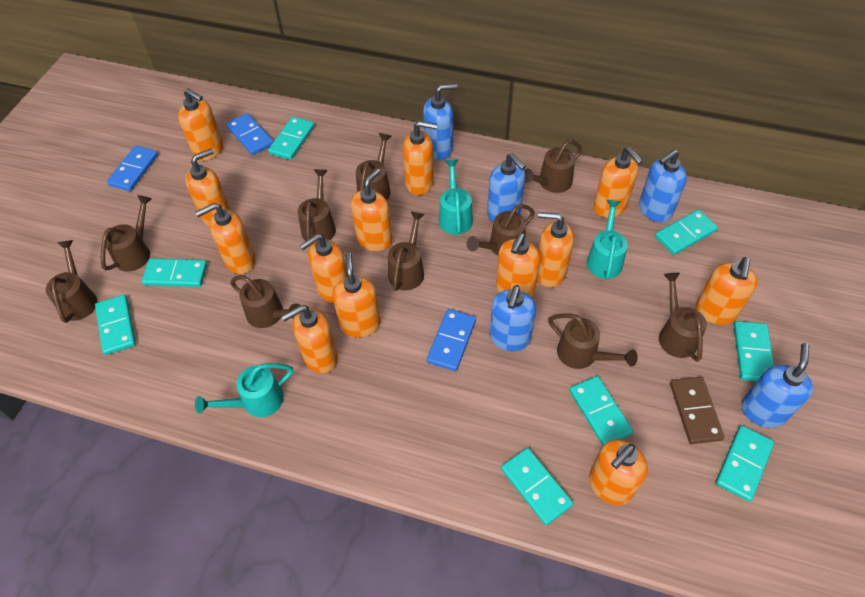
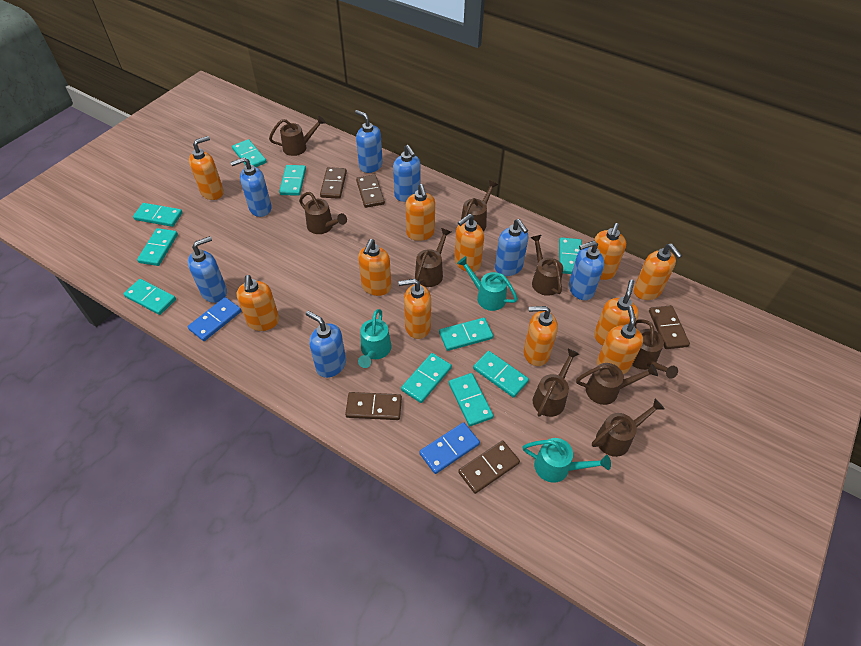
blue domino: 3 -> 2
blue soap dispenser: 5 -> 7
brown domino: 1 -> 5
brown watering can: 10 -> 9
orange soap dispenser: 13 -> 11
turquoise domino: 8 -> 10

